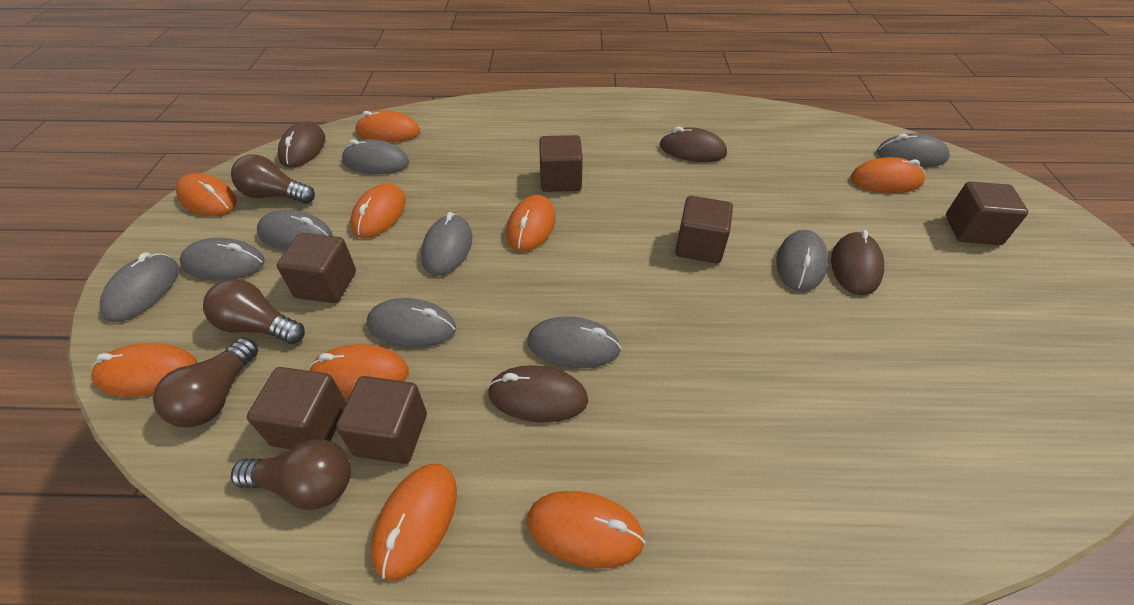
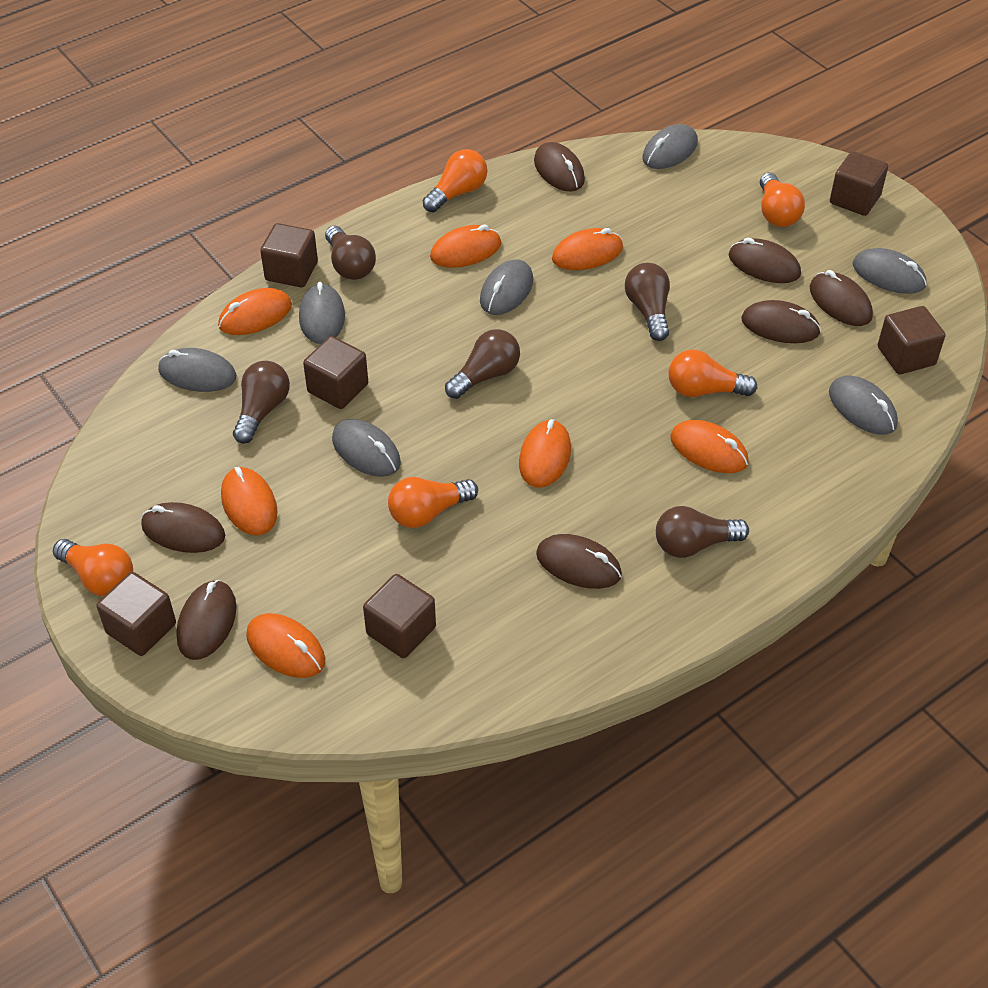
brown light bulb: 4 -> 5
brown mouse: 4 -> 7
grey mouse: 9 -> 7
orange light bulb: 0 -> 5
orange mouse: 9 -> 7

